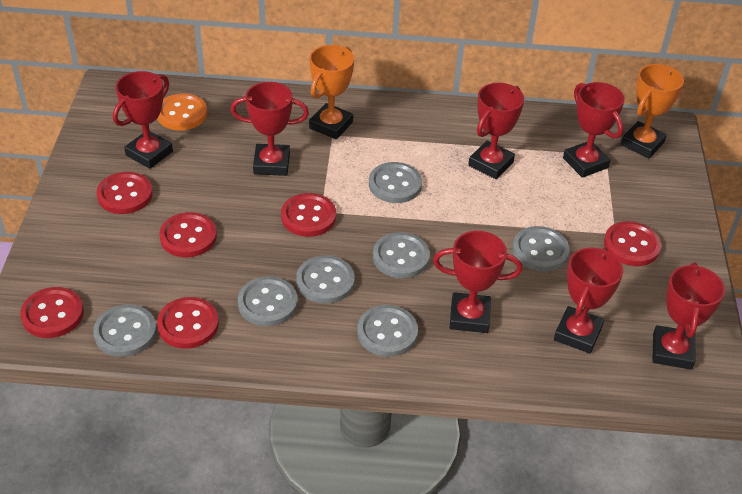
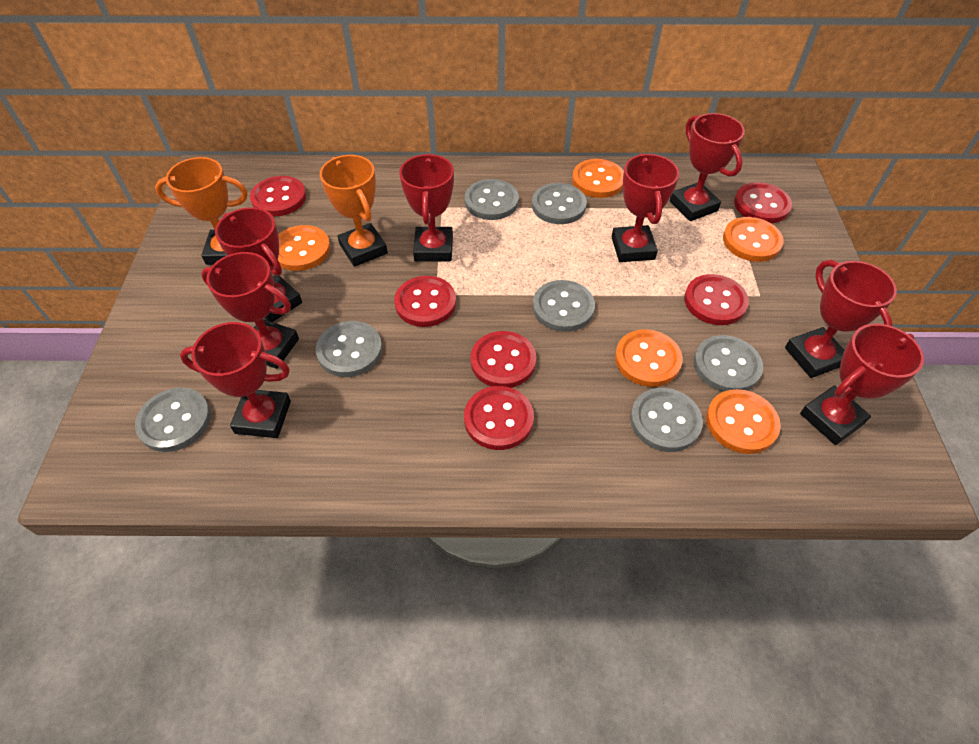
orange button: 1 -> 5
red trophy: 7 -> 8

